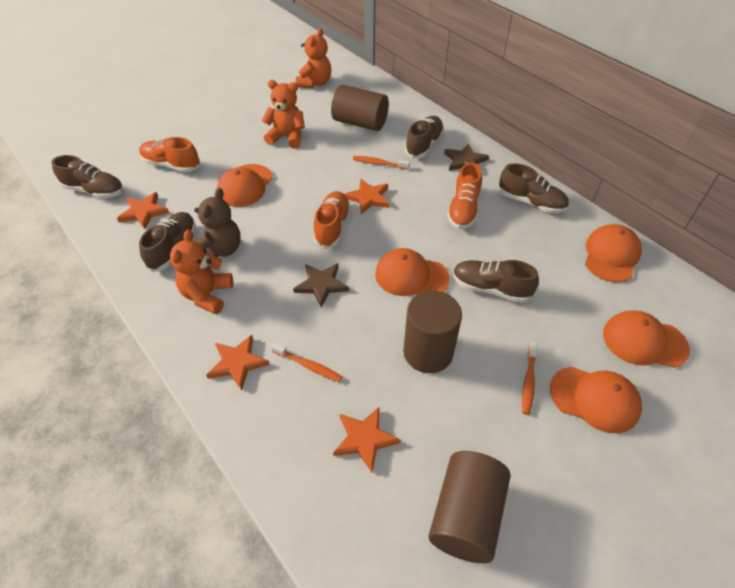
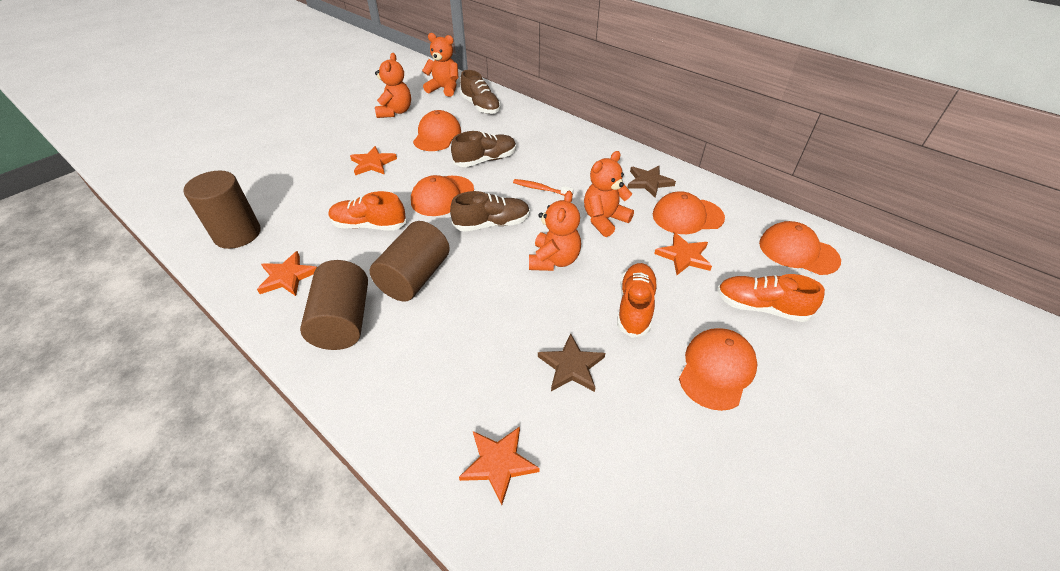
brown shoe: 5 -> 3
brown teddy bear: 1 -> 0
orange teddy bear: 3 -> 4
orange toothbrush: 3 -> 1

